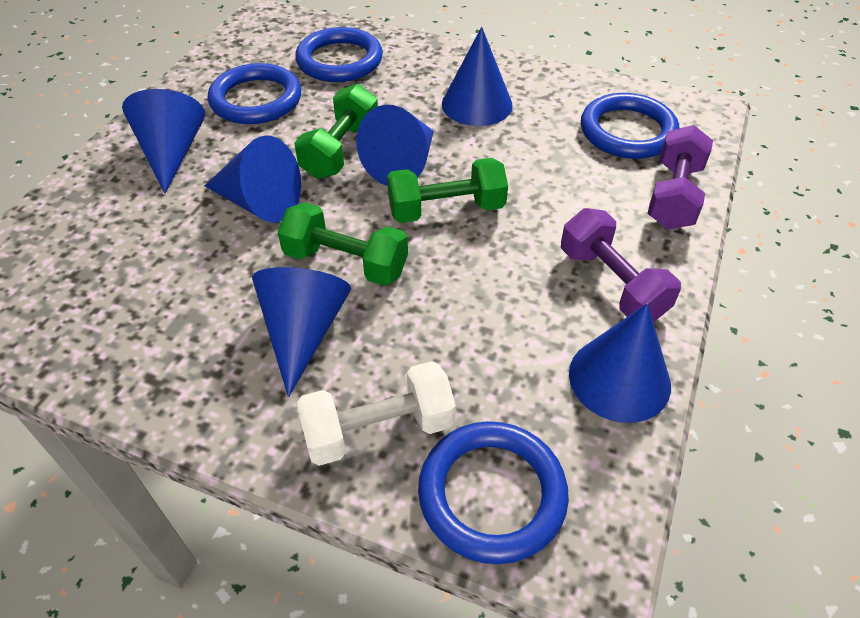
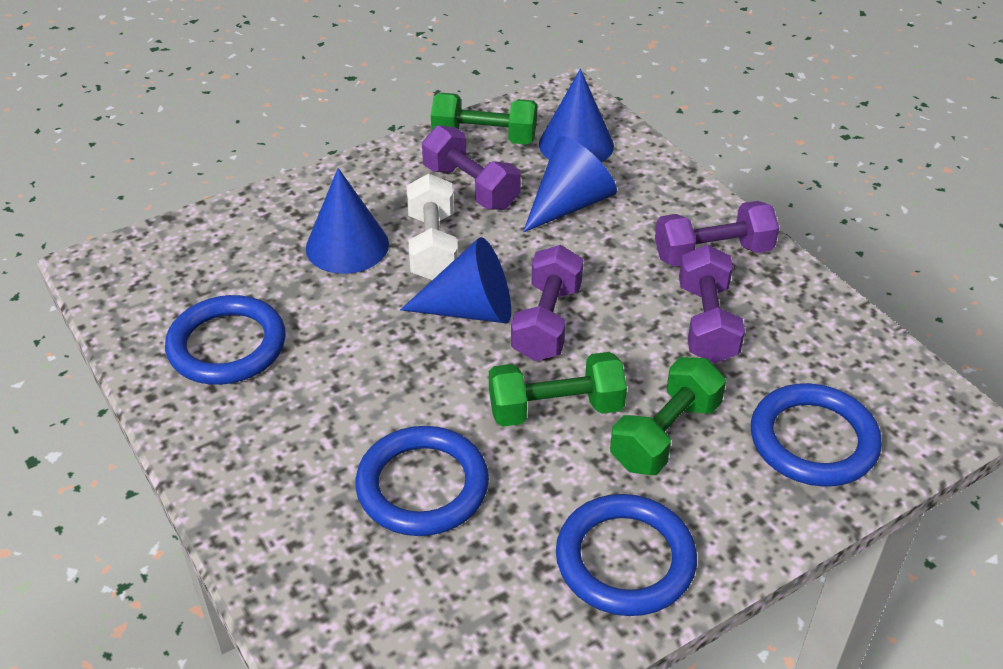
blue cone: 6 -> 4
purple dumbbell: 2 -> 4

